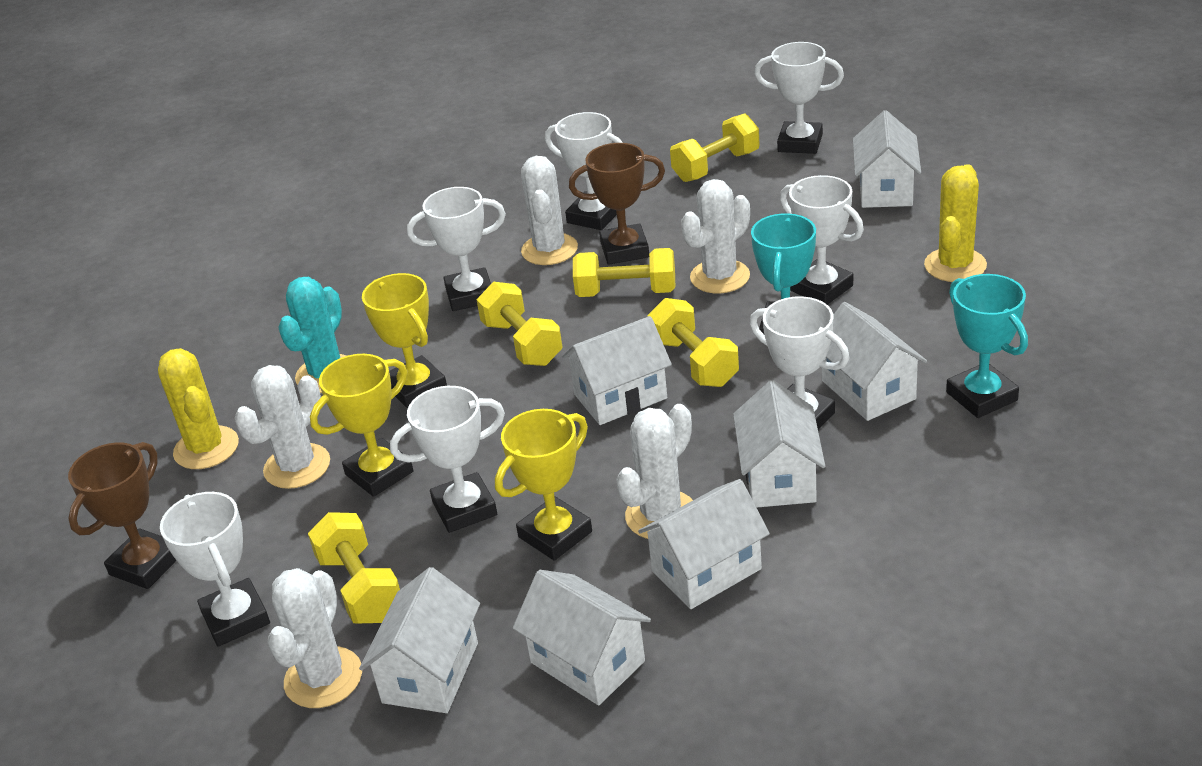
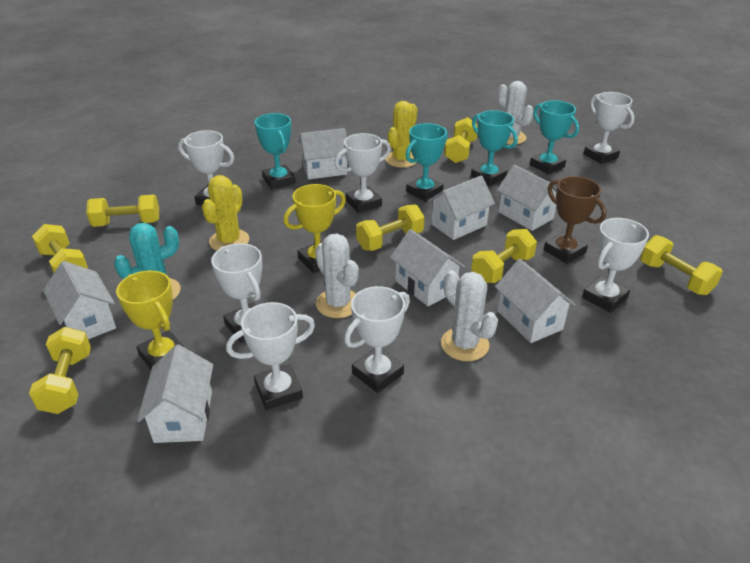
brown trophy: 2 -> 1
turquoise trophy: 2 -> 4
white cactus: 5 -> 3
yellow dumbbell: 5 -> 7
yellow trophy: 3 -> 2

